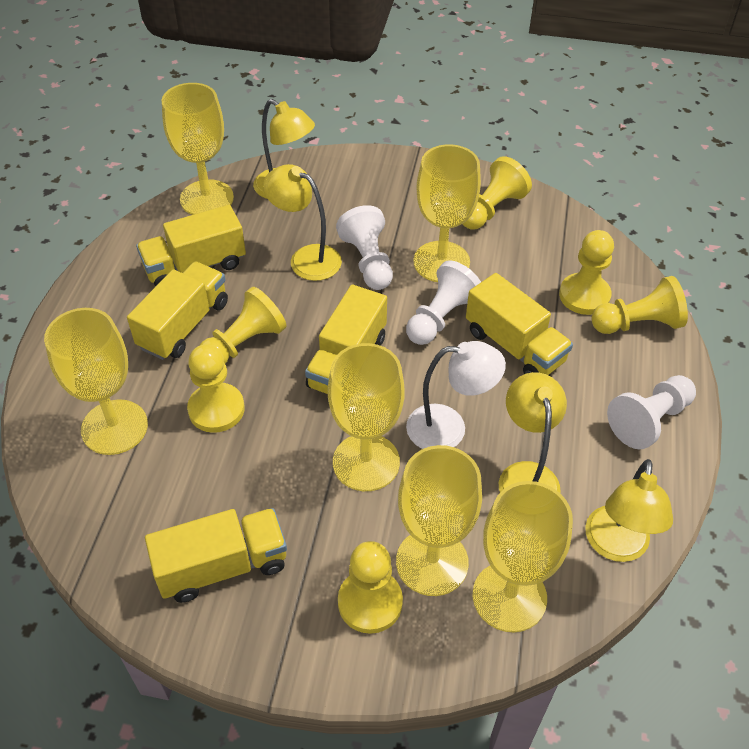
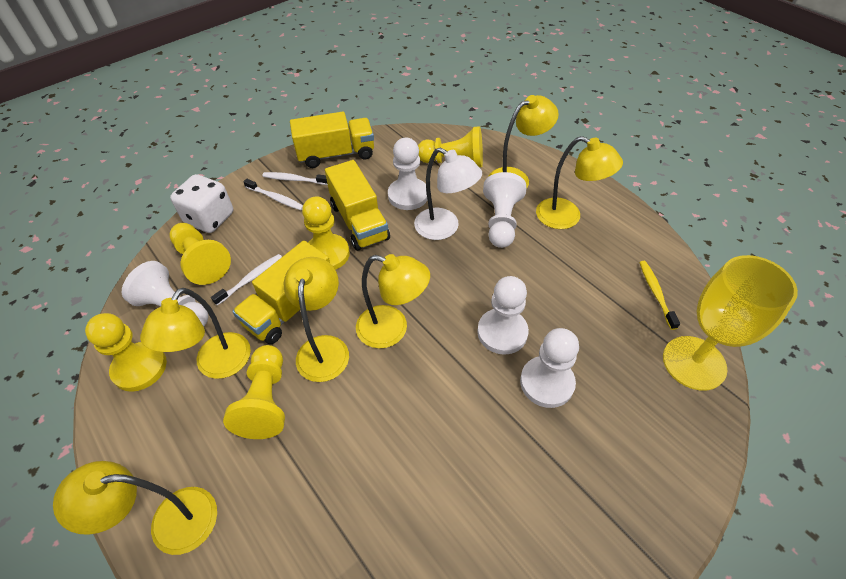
white dice: 0 -> 1
white pawn: 3 -> 5
white toothbrush: 0 -> 3
yellow goblet: 6 -> 1
yellow lamp: 4 -> 6
yellow pawn: 6 -> 5
yellow toothbrush: 0 -> 1
yellow truck: 5 -> 3

